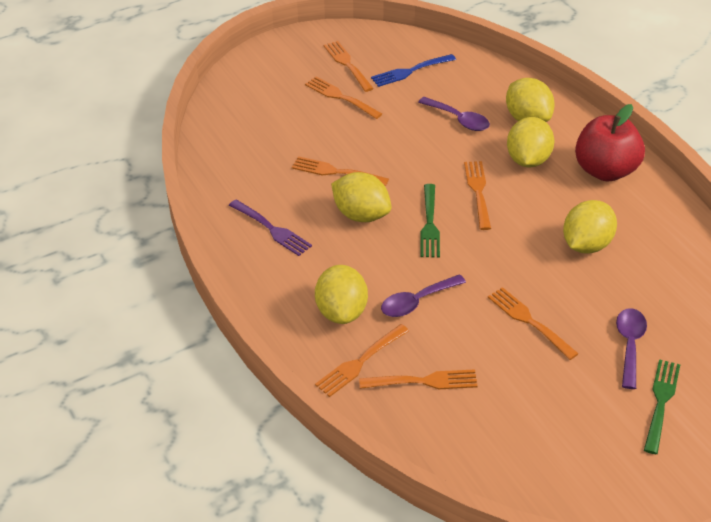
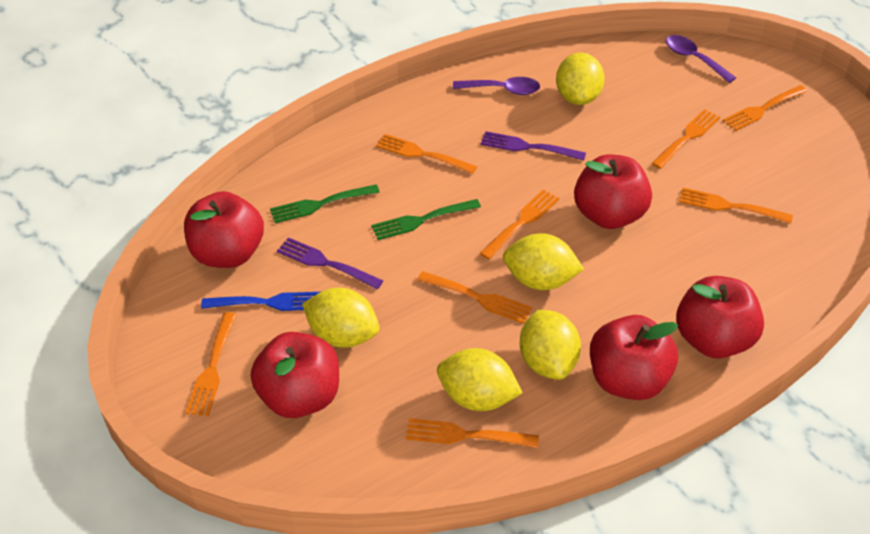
orange fork: 7 -> 8
purple fork: 1 -> 2
purple spoon: 3 -> 2
red apple: 1 -> 5

